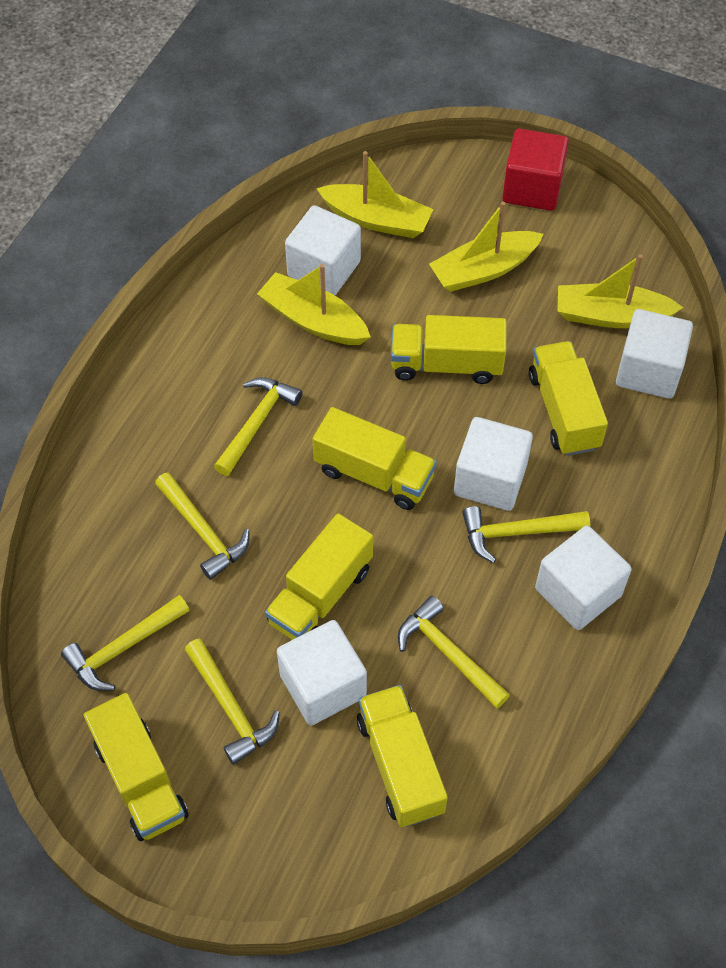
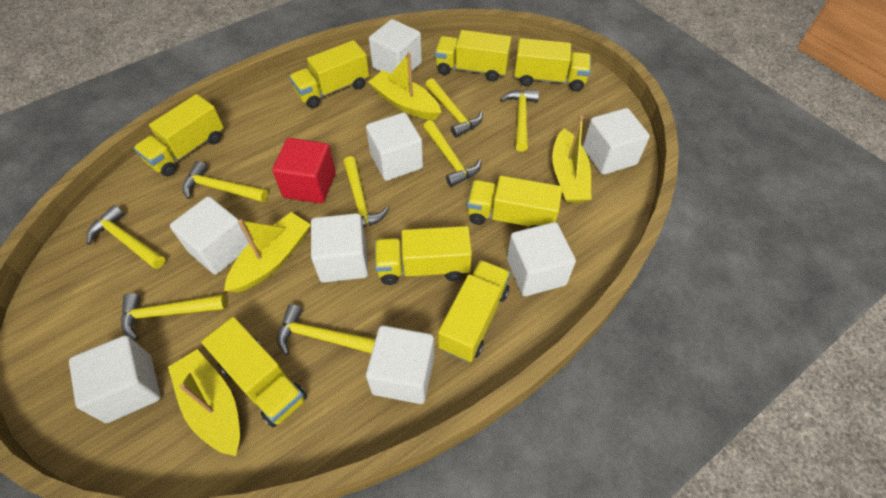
white cube: 5 -> 8
yellow hammer: 6 -> 8
yellow truck: 6 -> 8

